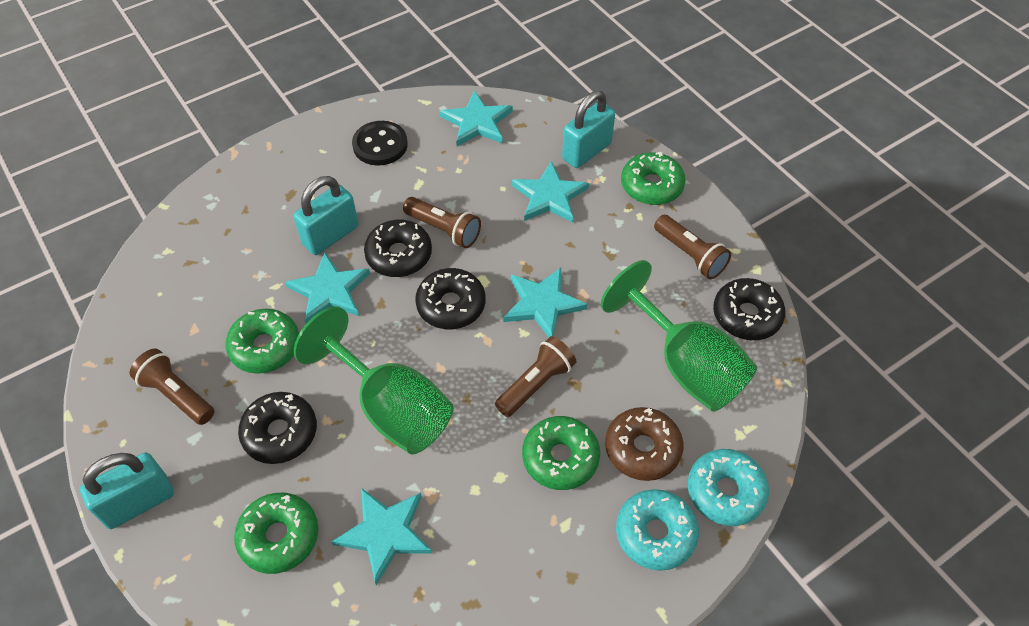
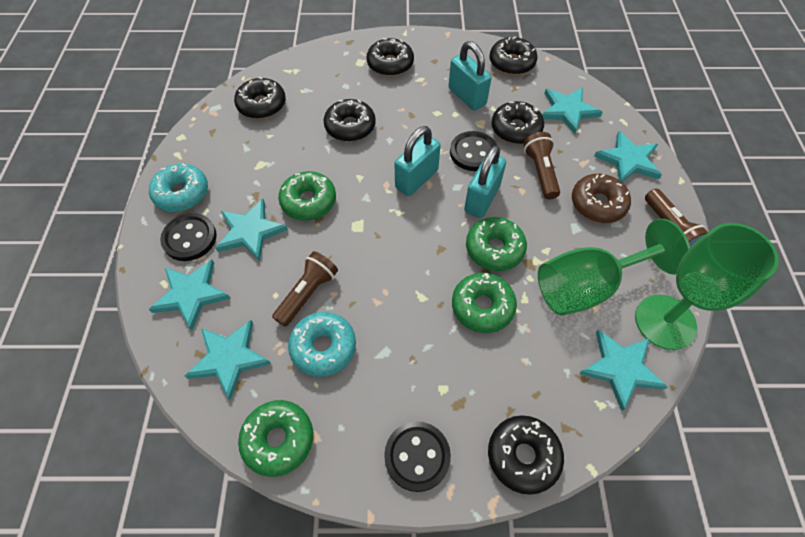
black button: 1 -> 3
black donut: 4 -> 6
brown flashlight: 4 -> 3
turquoise star: 5 -> 6

